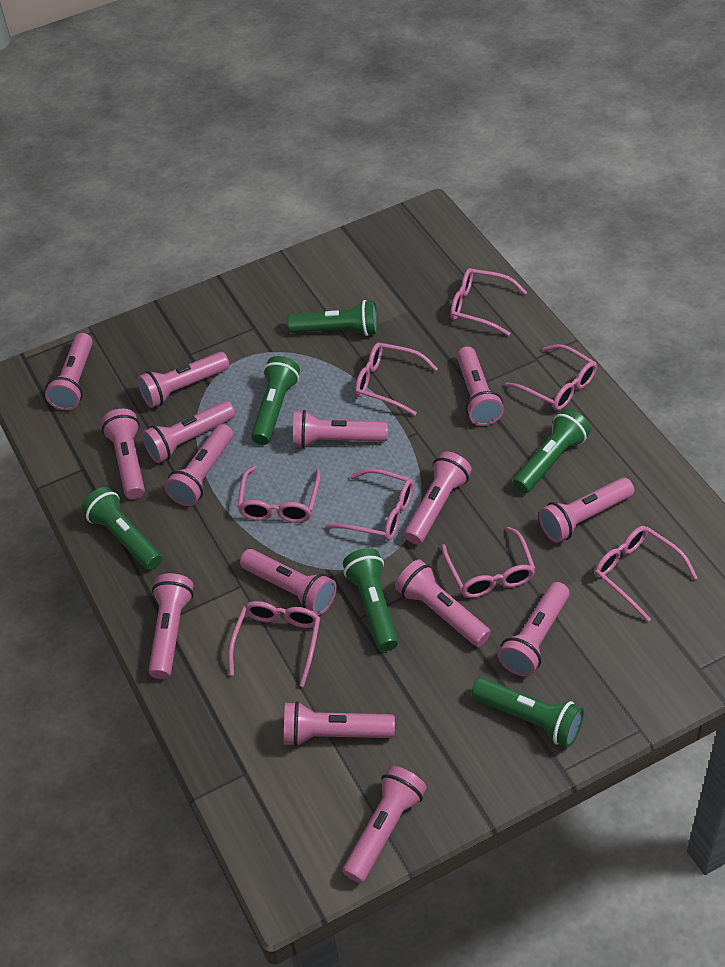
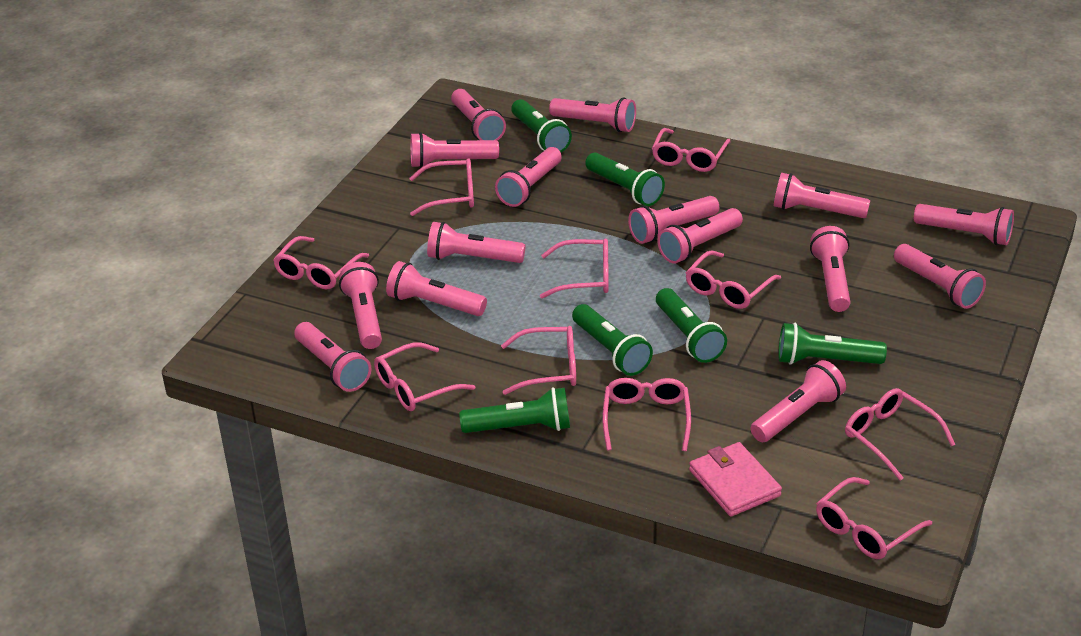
pink glasses: 8 -> 10
pink wallet: 0 -> 1

